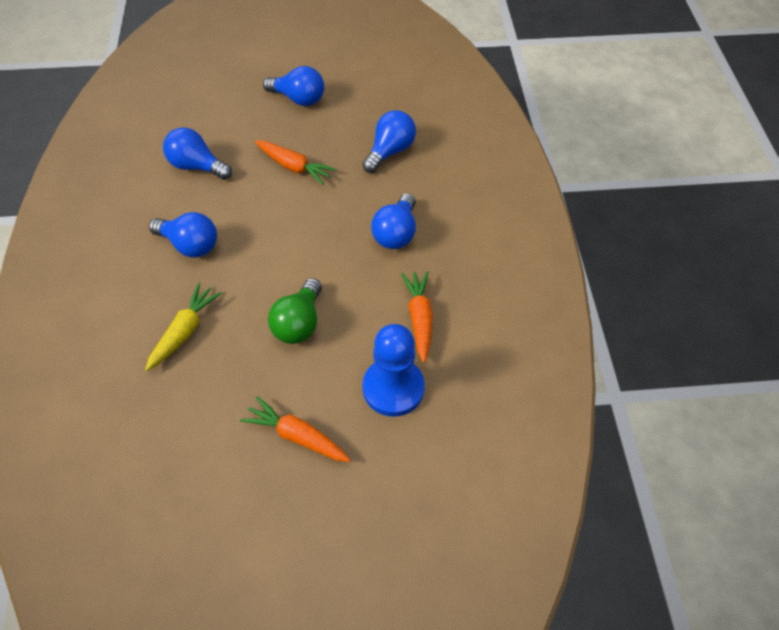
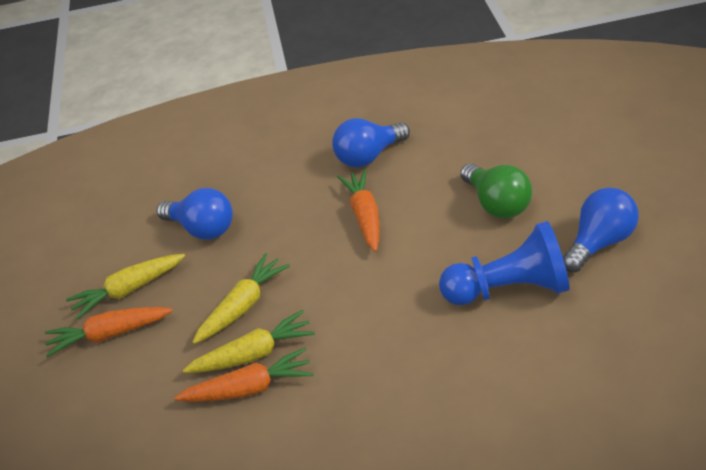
blue light bulb: 5 -> 3
yellow carrot: 1 -> 3

